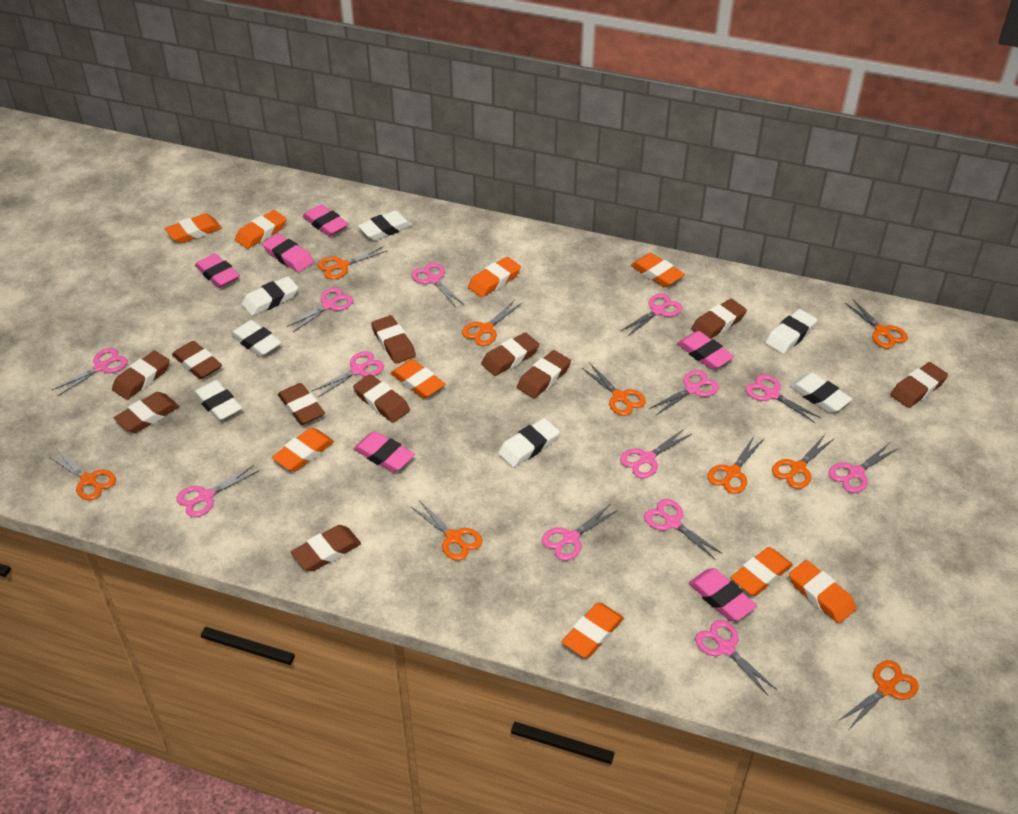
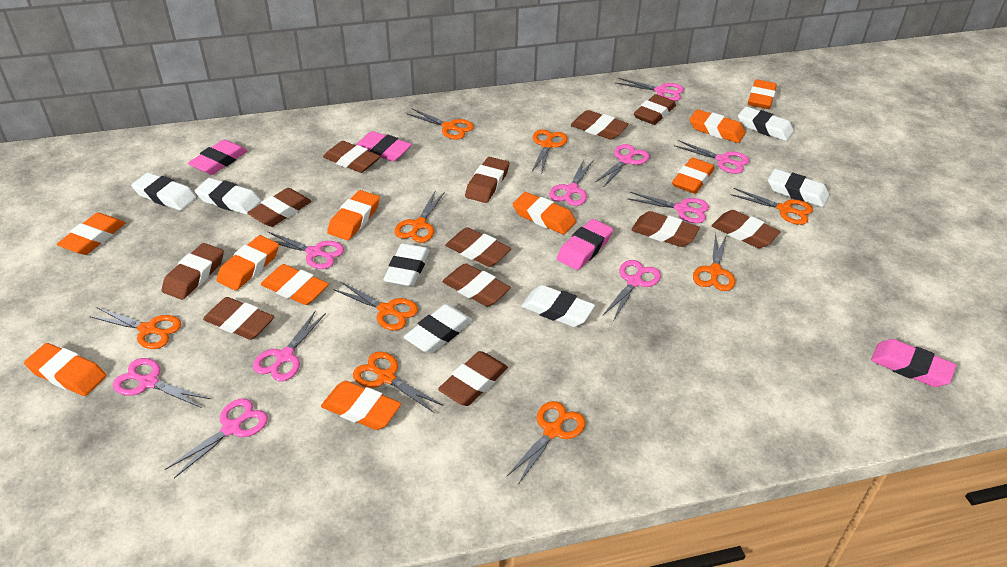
brown eraser: 11 -> 12
orange eraser: 9 -> 10
pink eraser: 6 -> 4
pink scissors: 13 -> 10

